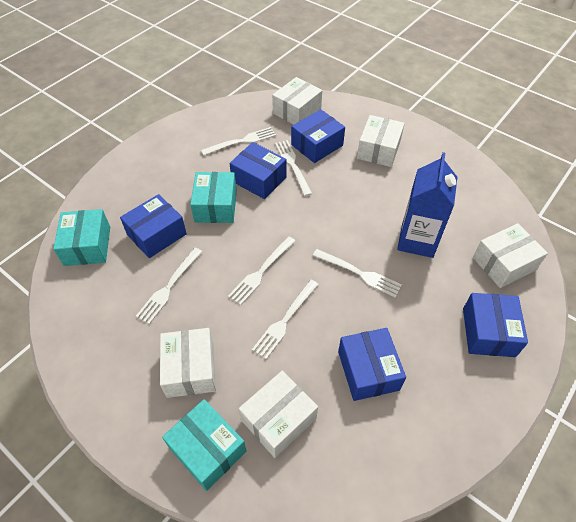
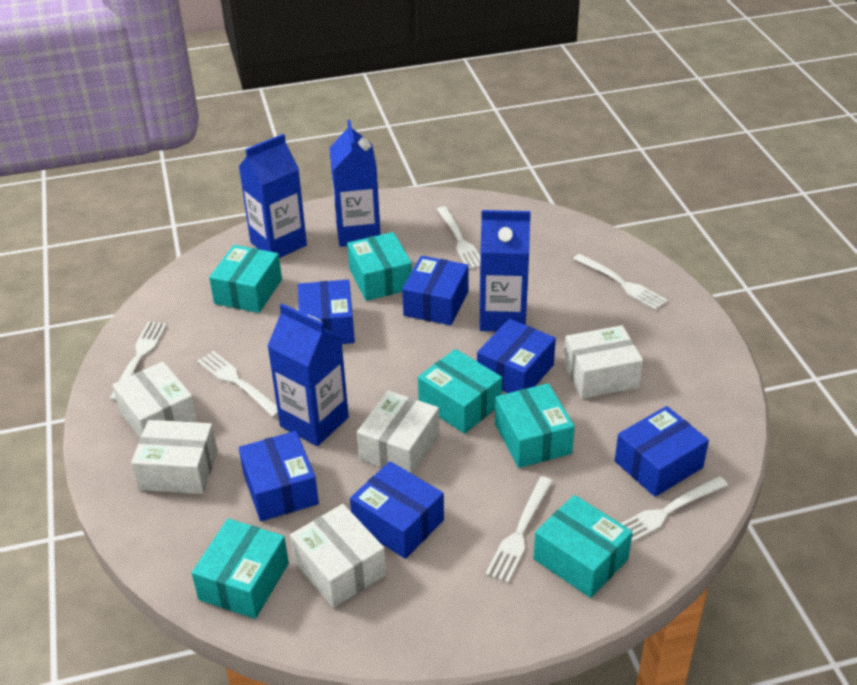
blue box: 5 -> 6
blue carton: 1 -> 4
turquoise box: 3 -> 6

